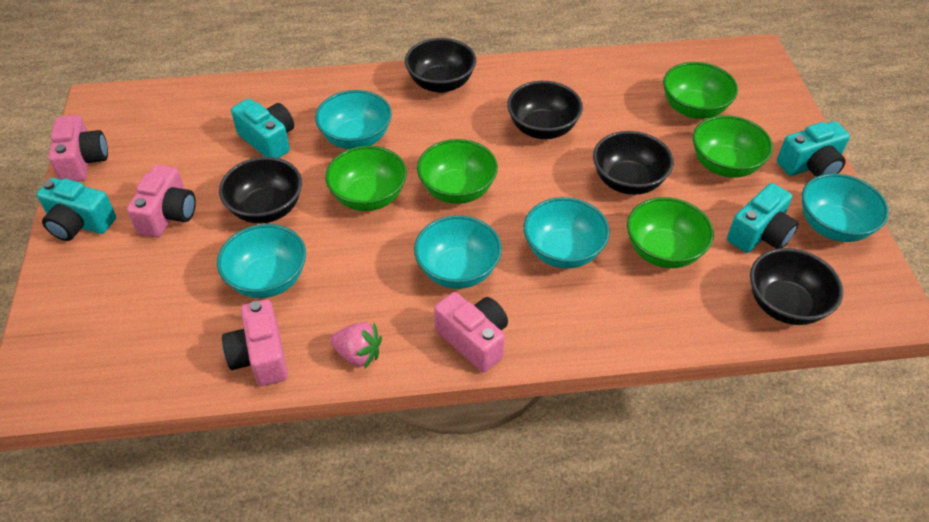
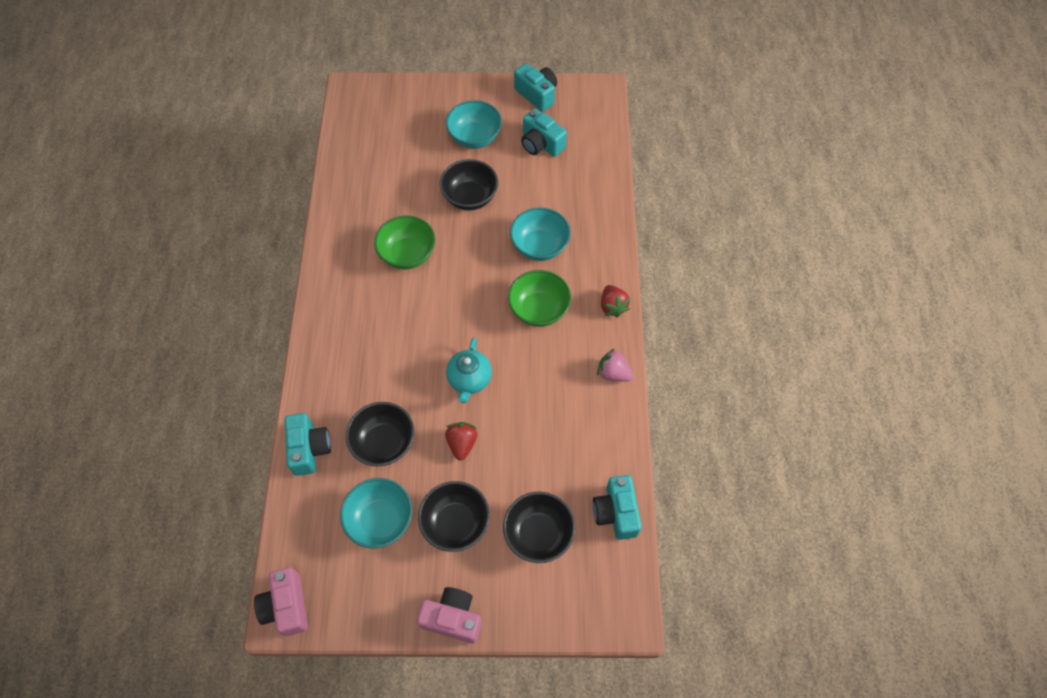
black bowl: 5 -> 4
green bowl: 5 -> 2
pink camera: 4 -> 2
red strawberry: 0 -> 2
turquoise bowl: 5 -> 3
turquoise teapot: 0 -> 1

